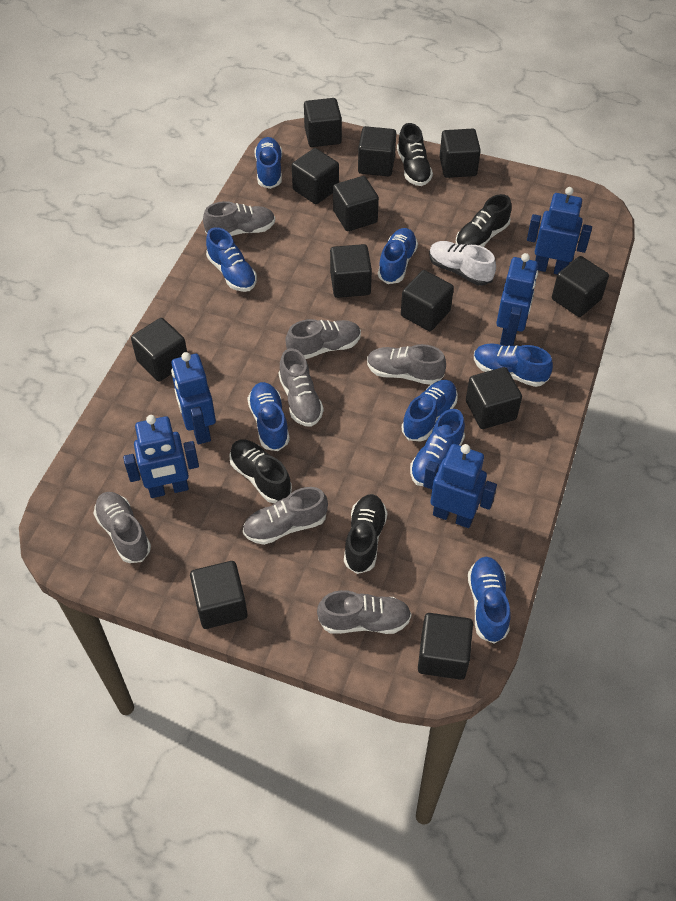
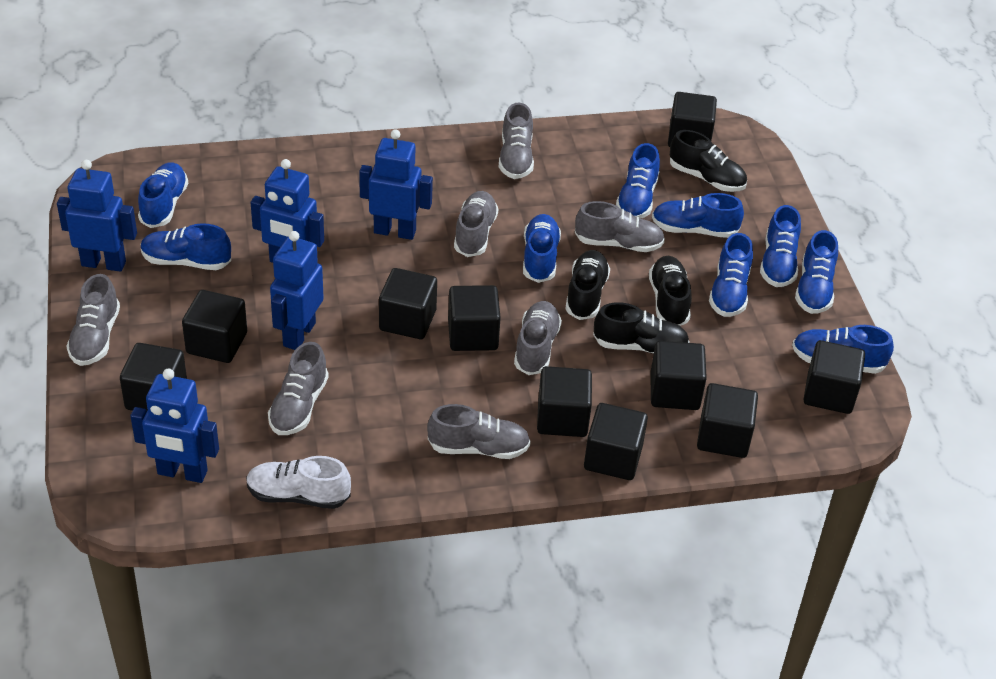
black cube: 12 -> 10
blue shoe: 8 -> 9

